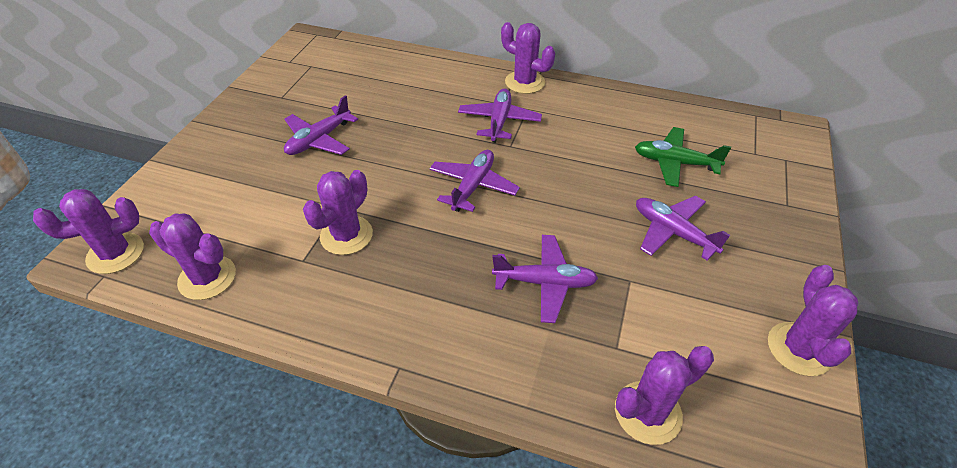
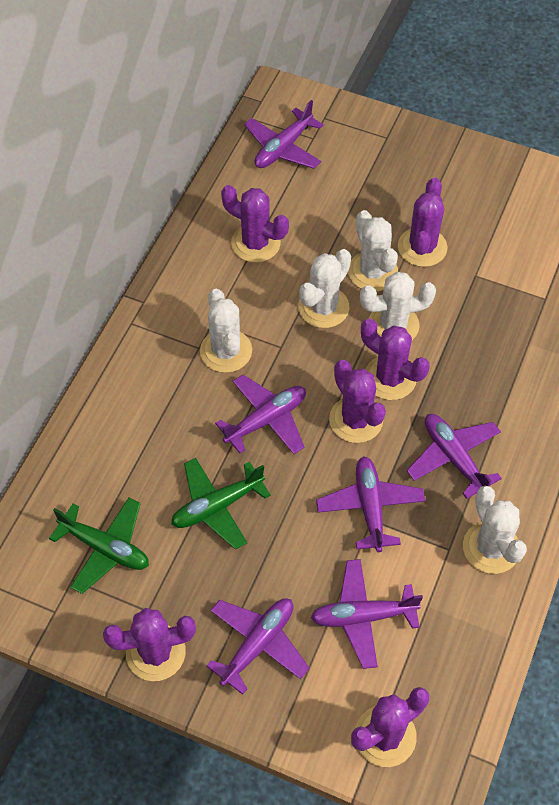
green plane: 1 -> 2
purple plane: 5 -> 6
white cactus: 0 -> 5

